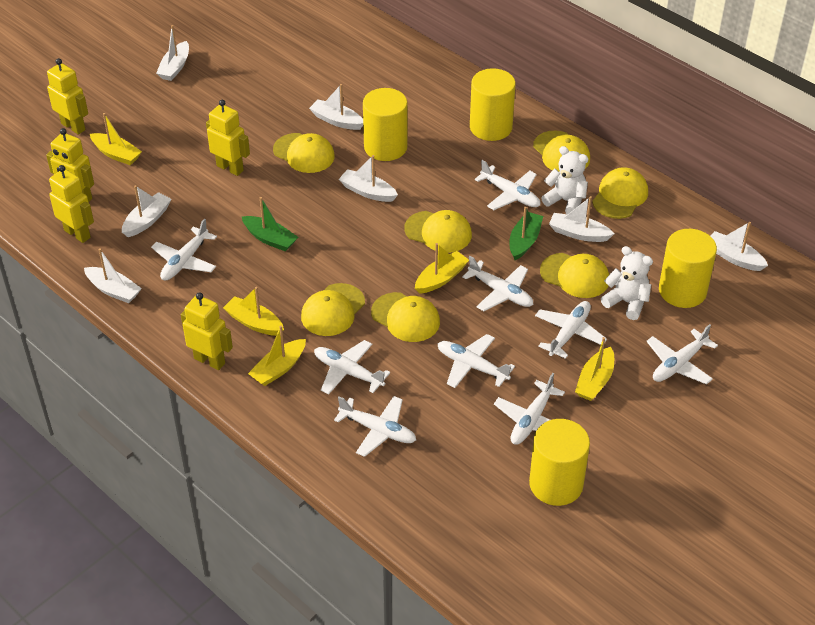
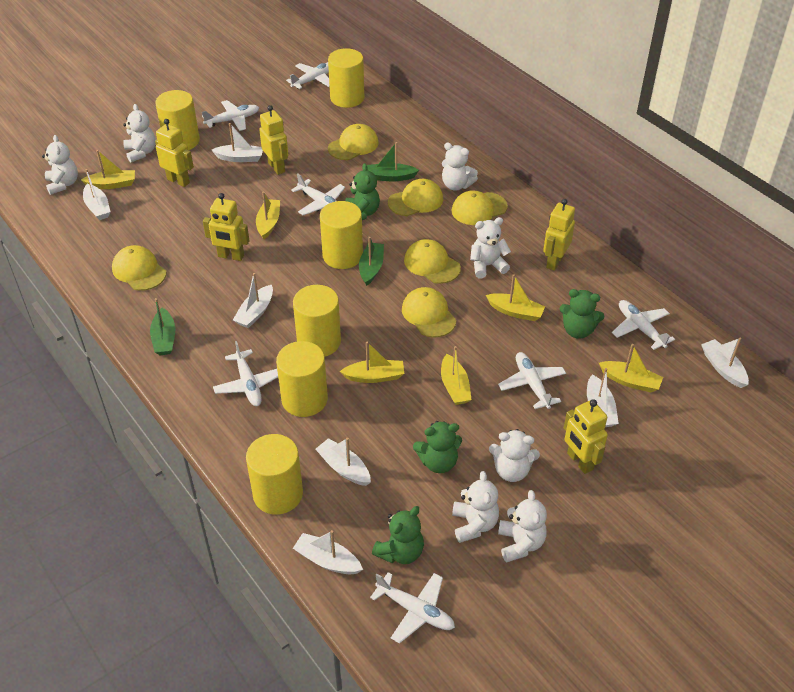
green boat: 2 -> 3
green teddy bear: 0 -> 4
white plane: 9 -> 7
white teddy bear: 2 -> 7
yellow boat: 5 -> 6
yellow cap: 7 -> 6
yellow cylinder: 4 -> 6

